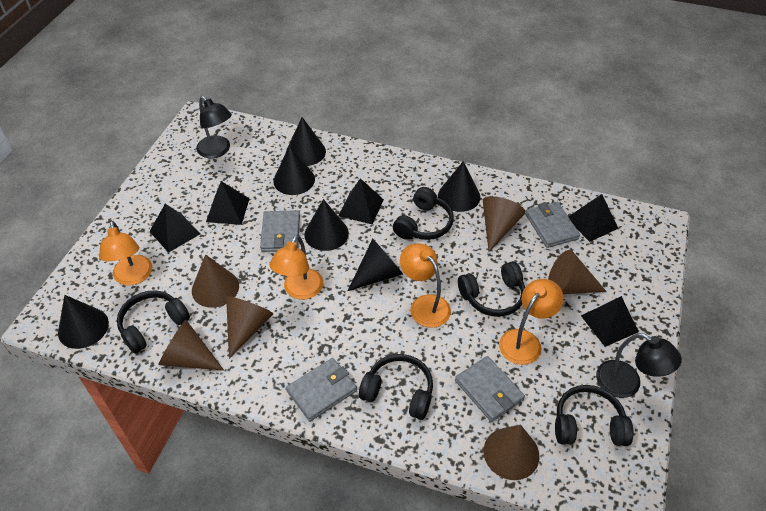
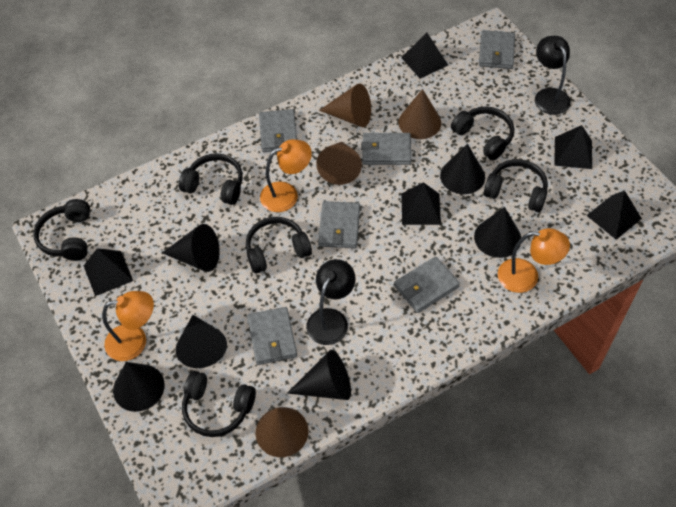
black headphones: 5 -> 6
brown cone: 6 -> 4
grey wallet: 4 -> 6
orange lamp: 4 -> 3

